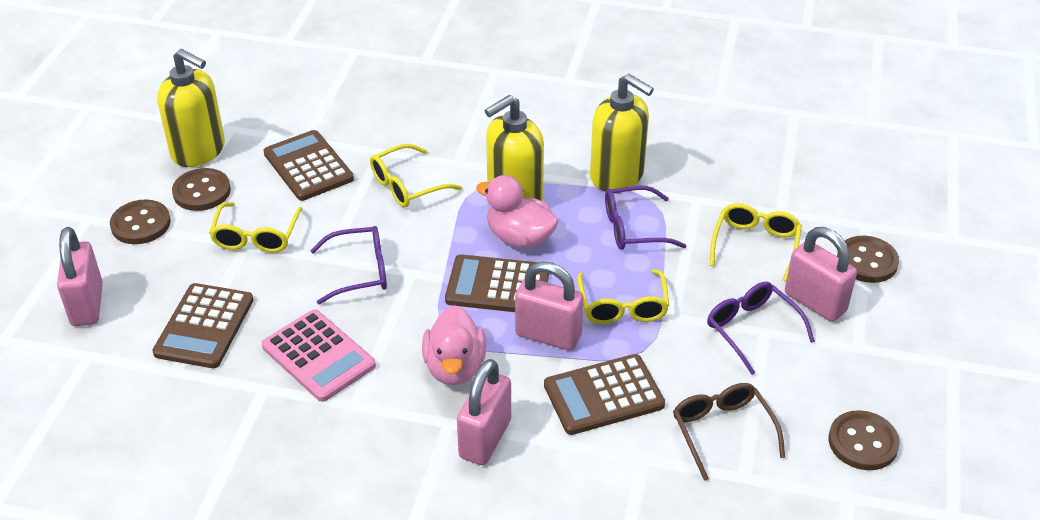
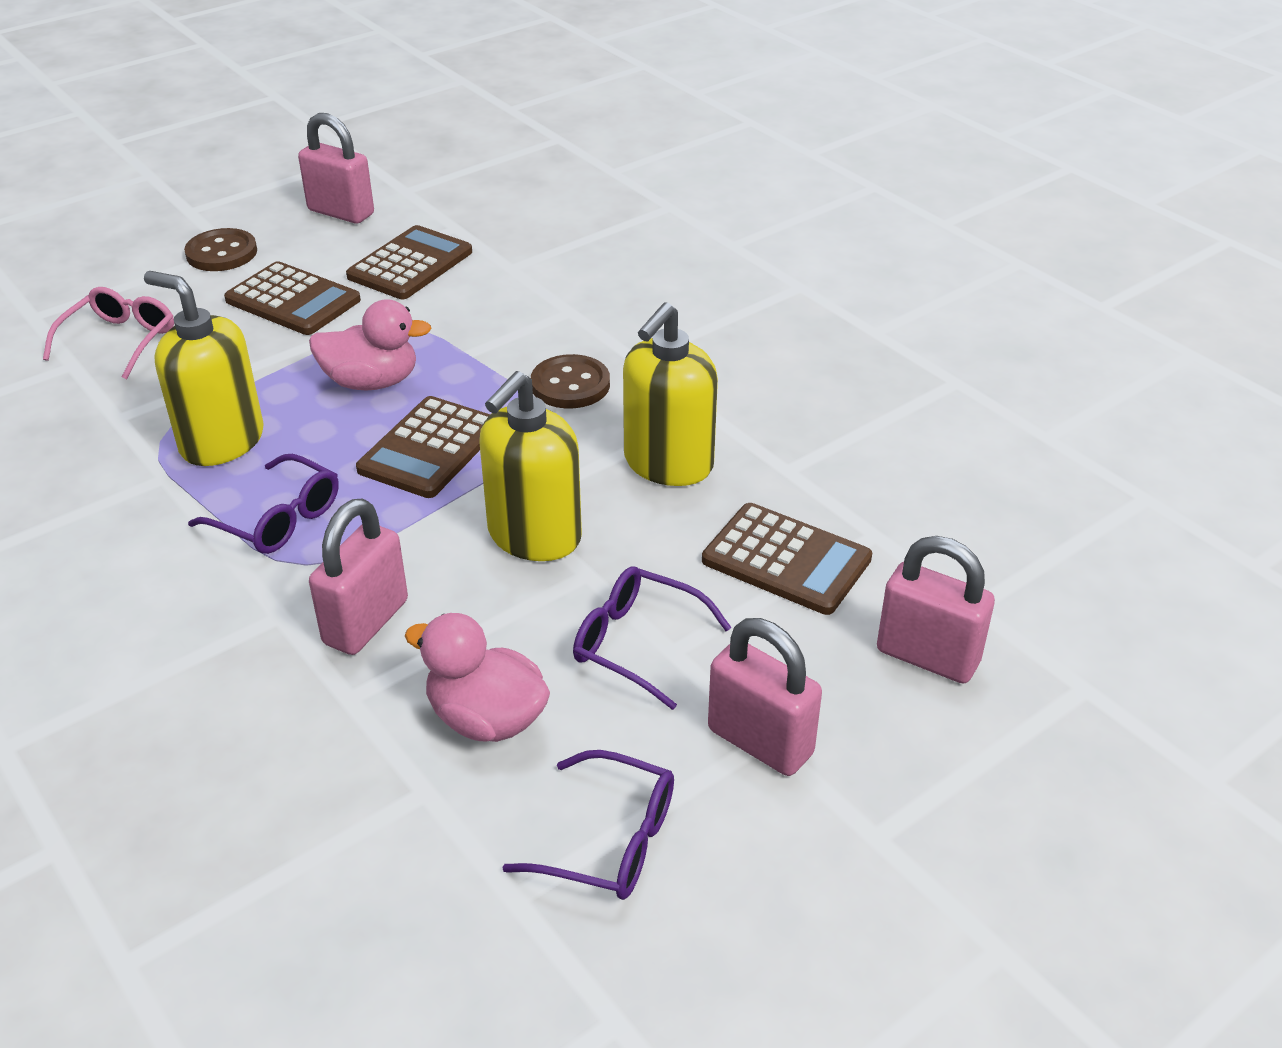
brown button: 4 -> 2
brown glasses: 1 -> 0
pink calculator: 1 -> 0
pink glasses: 0 -> 1
yellow glasses: 4 -> 0

